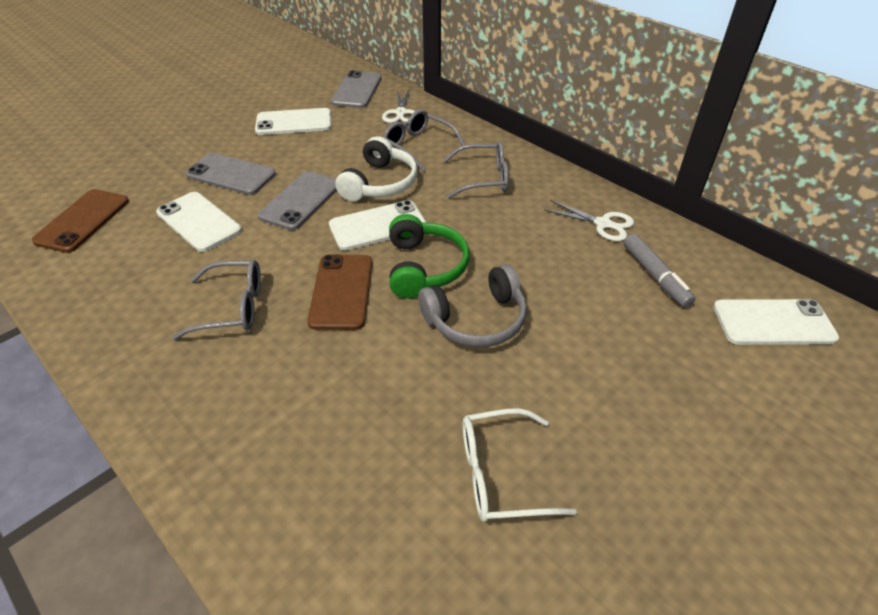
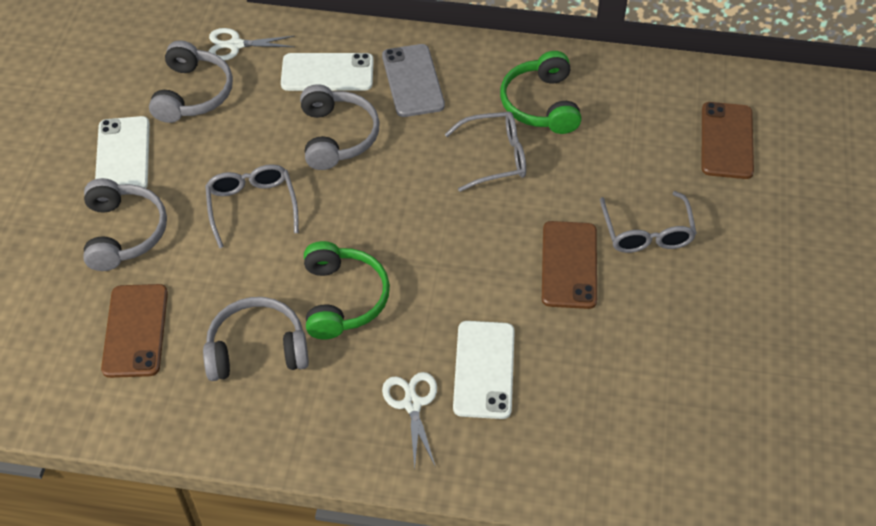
brown phone: 2 -> 3
green headphones: 1 -> 2
grey headphones: 1 -> 4
grey marker: 1 -> 0
grey phone: 3 -> 1
white glasses: 1 -> 0
white headphones: 1 -> 0
white phone: 4 -> 3

